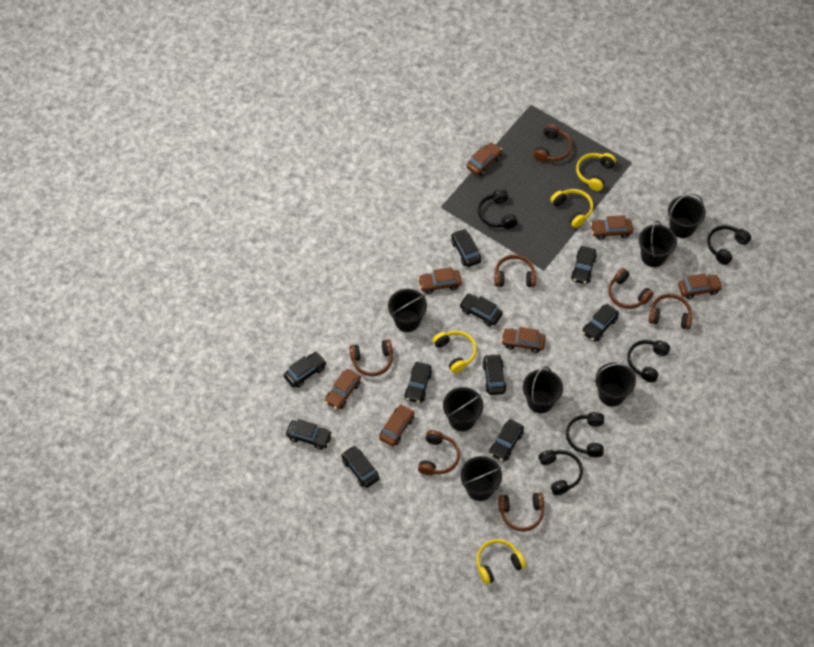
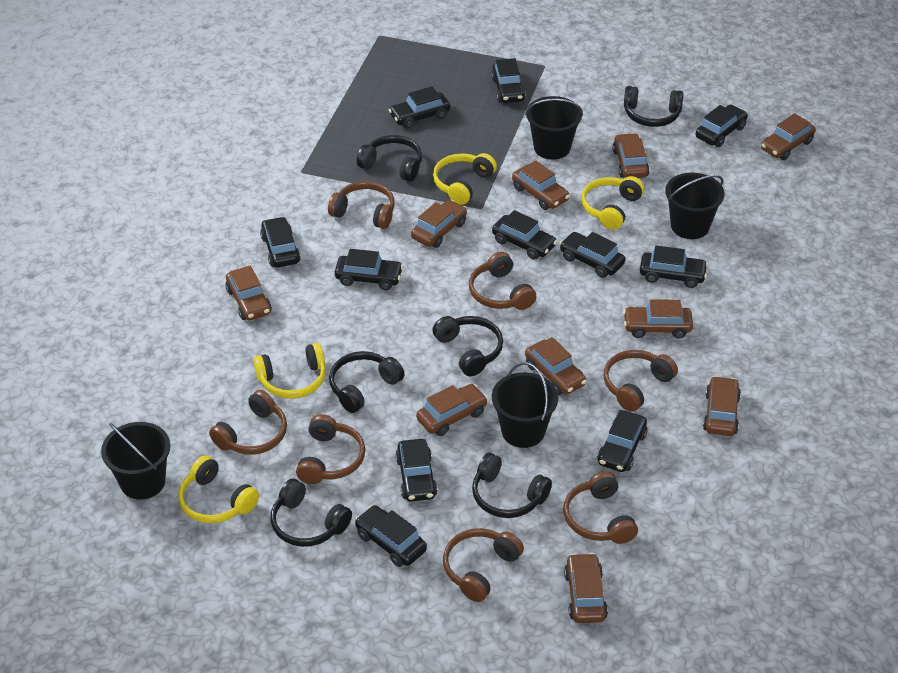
black bucket: 7 -> 4
black car: 10 -> 11
black headphones: 5 -> 6
brown car: 7 -> 10

